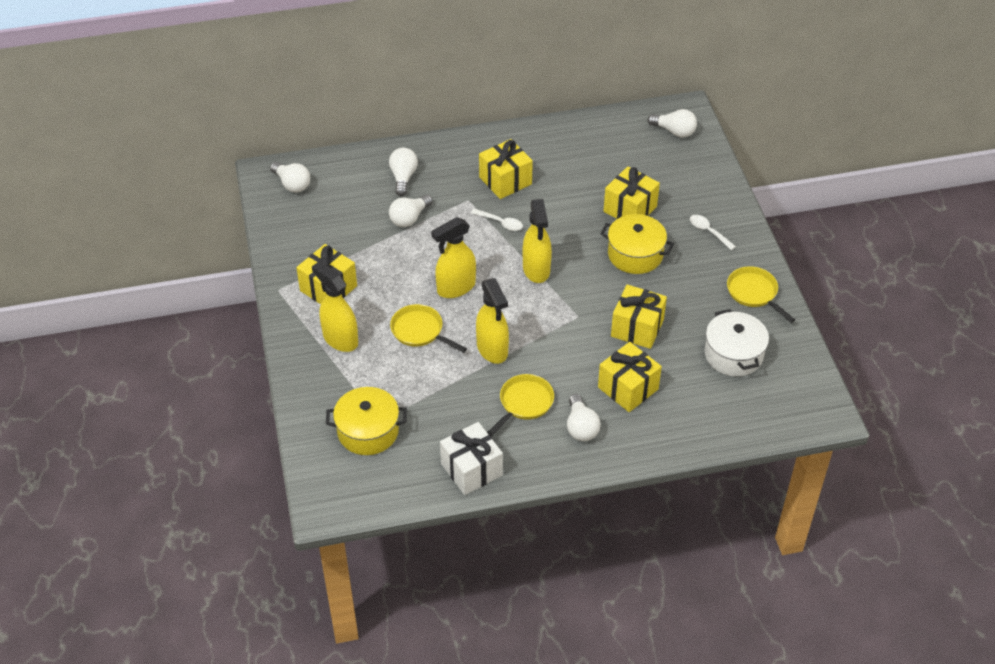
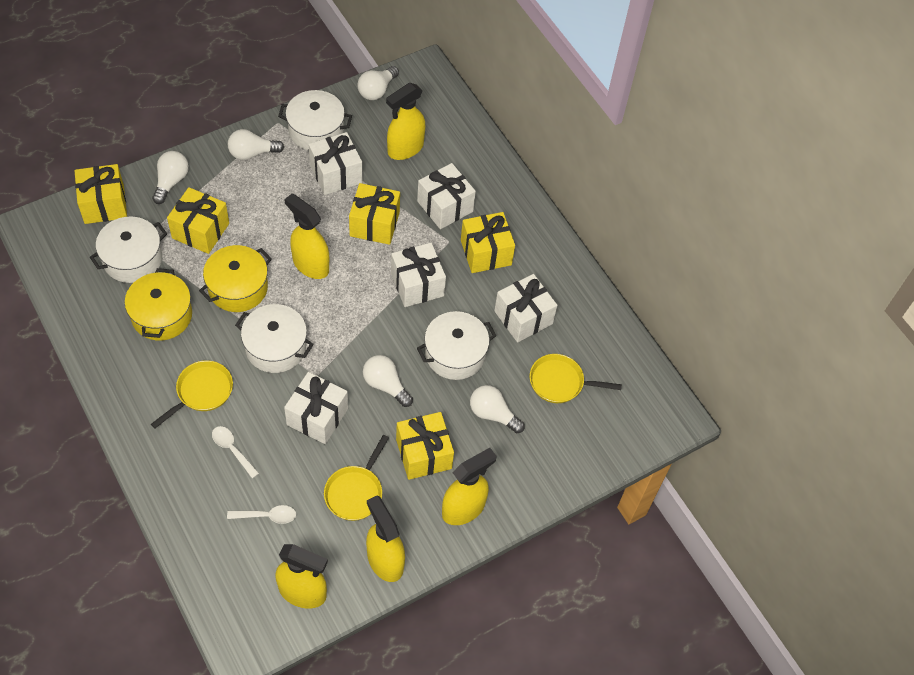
white gift: 1 -> 5
white pot: 1 -> 4
yellow spray bottle: 4 -> 5

